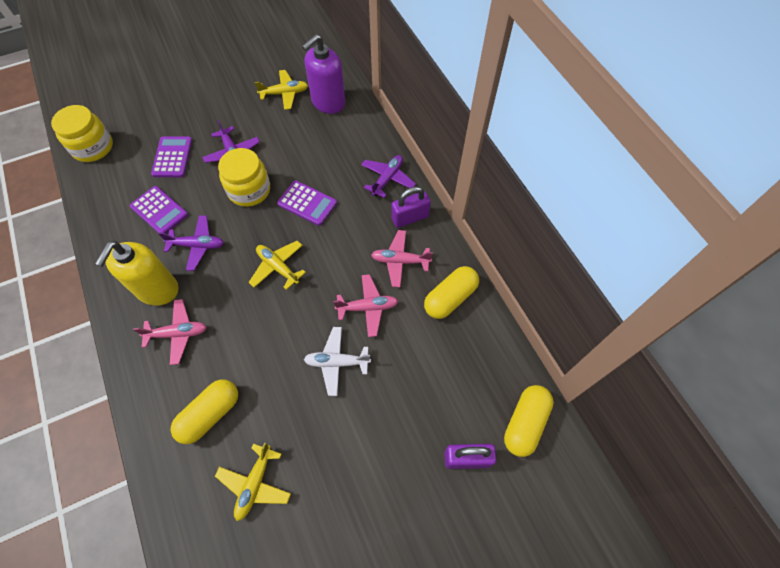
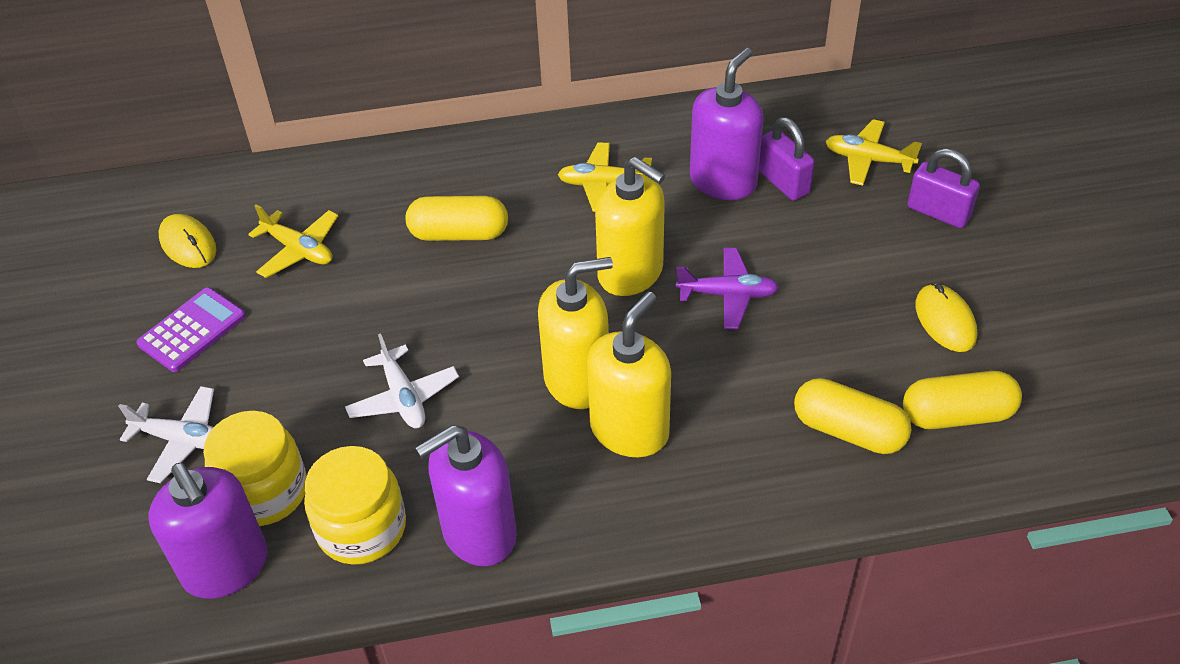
pink plane: 3 -> 0
purple calculator: 3 -> 1
purple plane: 3 -> 1
purple soap dispenser: 1 -> 3
white plane: 1 -> 2
yellow mouse: 0 -> 2
yellow soap dispenser: 1 -> 3

